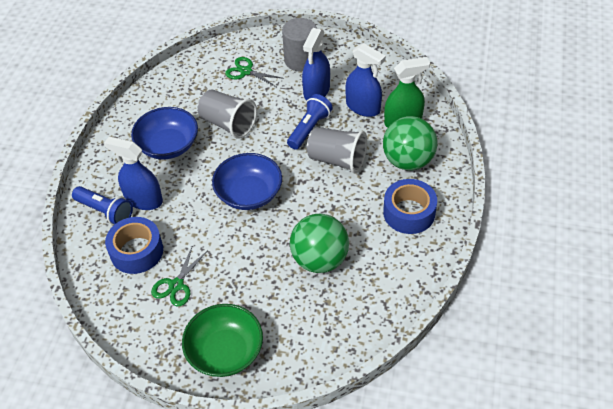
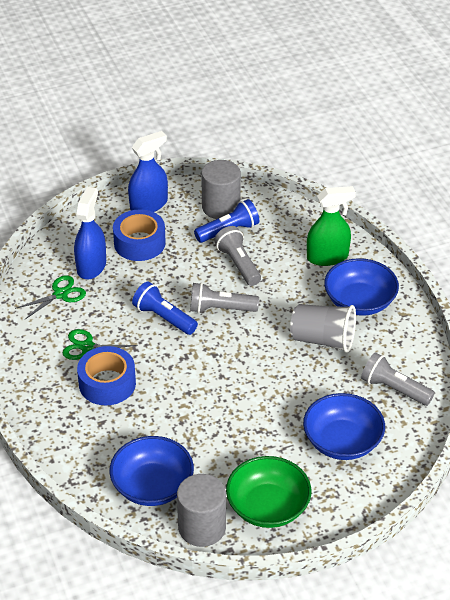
blue bowl: 2 -> 3
blue spray bottle: 3 -> 2
green ball: 2 -> 0
grey cup: 2 -> 1
grey cylinder: 1 -> 2
grey flashlight: 0 -> 3

